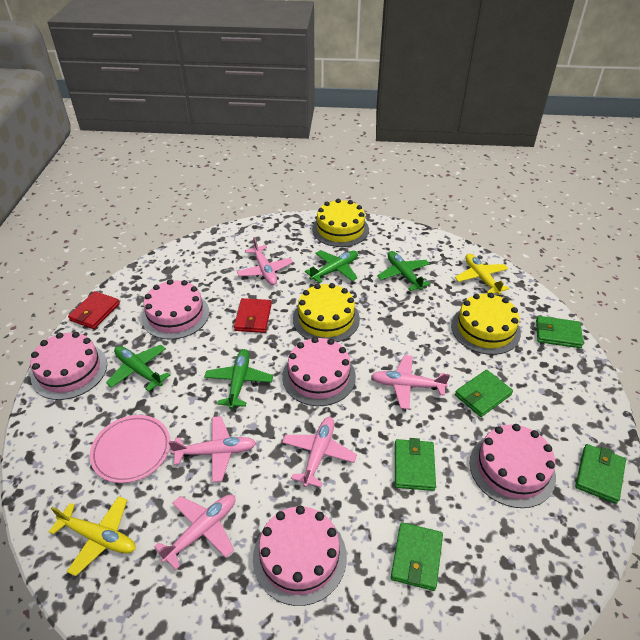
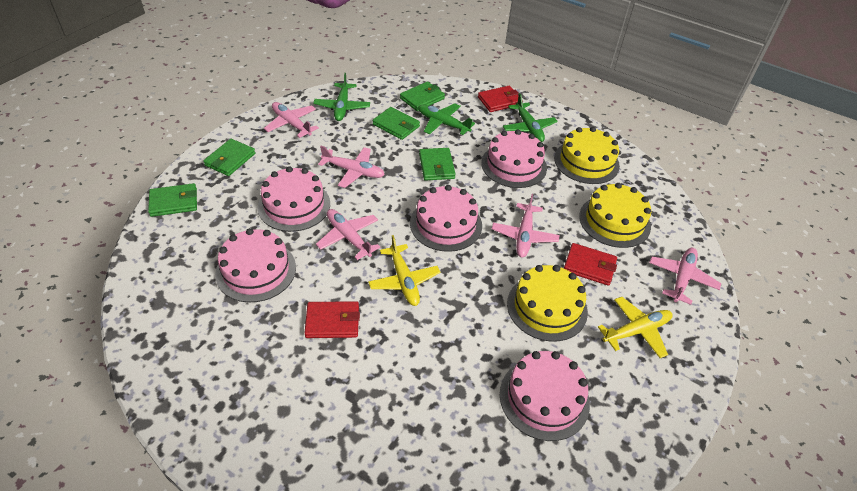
green plane: 4 -> 3
pink plate: 1 -> 0
red wallet: 2 -> 3

